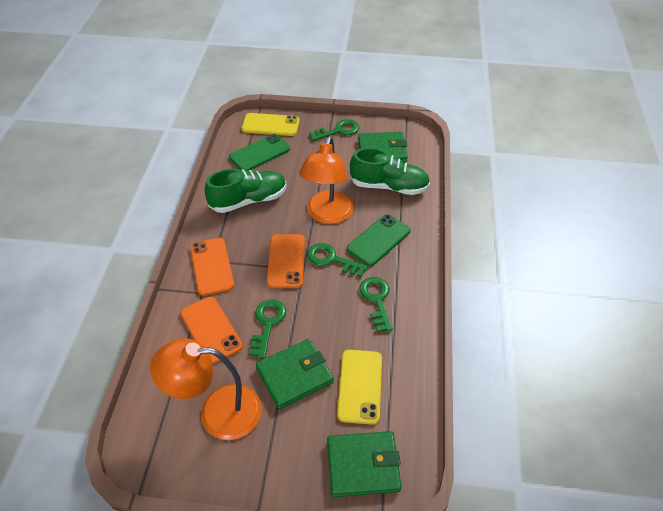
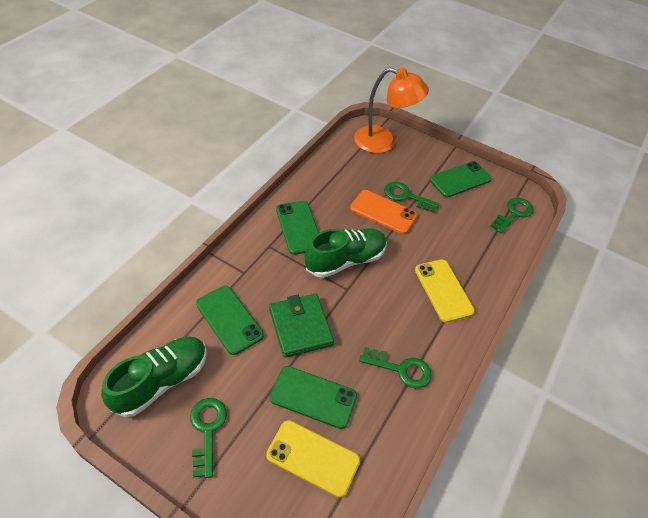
green phone: 2 -> 4
green wallet: 3 -> 1
orange lamp: 2 -> 1
orange phone: 3 -> 1

